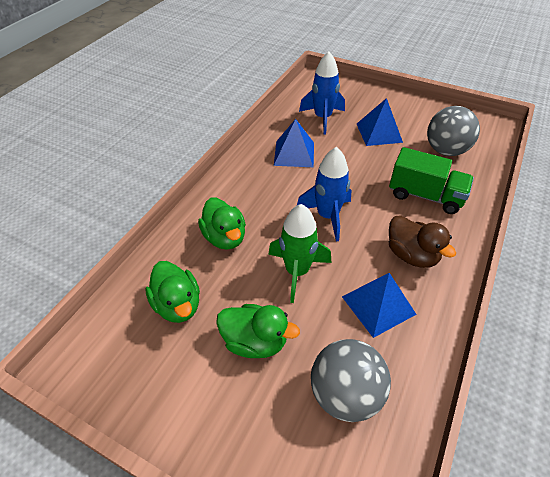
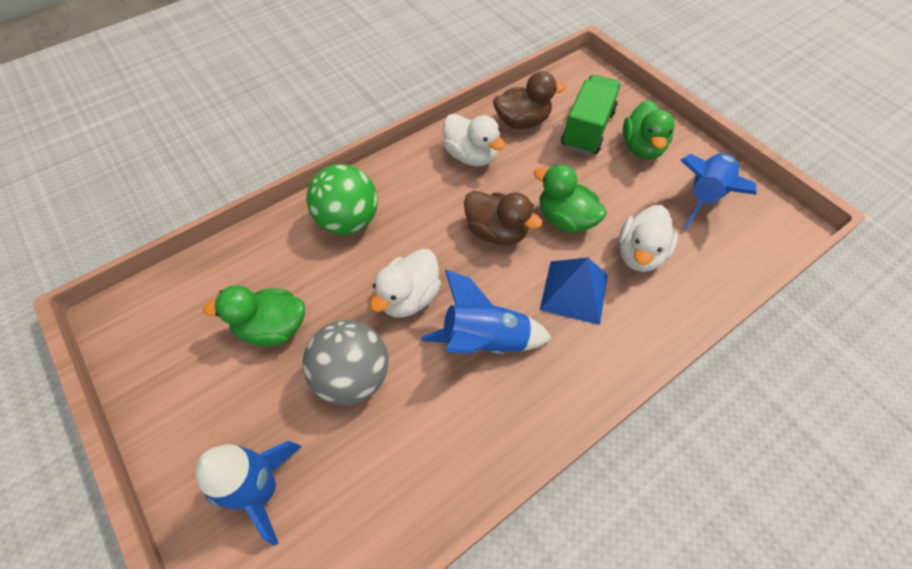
blue pyramid: 3 -> 1
blue rocket: 2 -> 3
brown duck: 1 -> 2
green ball: 0 -> 1
green rocket: 1 -> 0
grey ball: 2 -> 1
white duck: 0 -> 3

